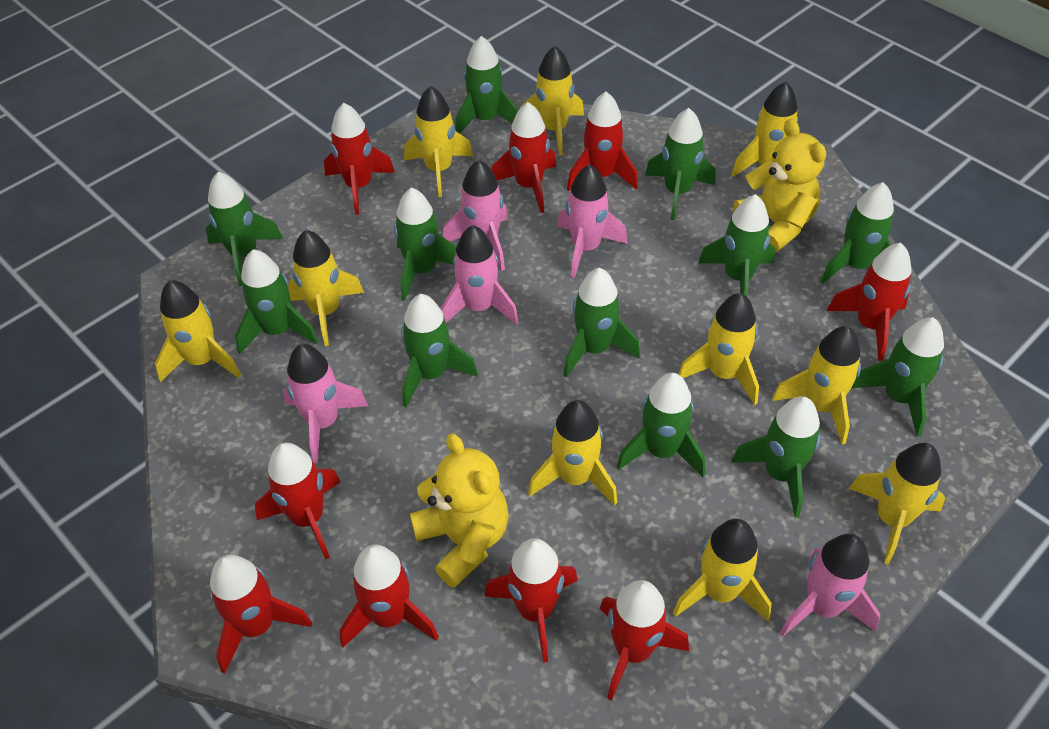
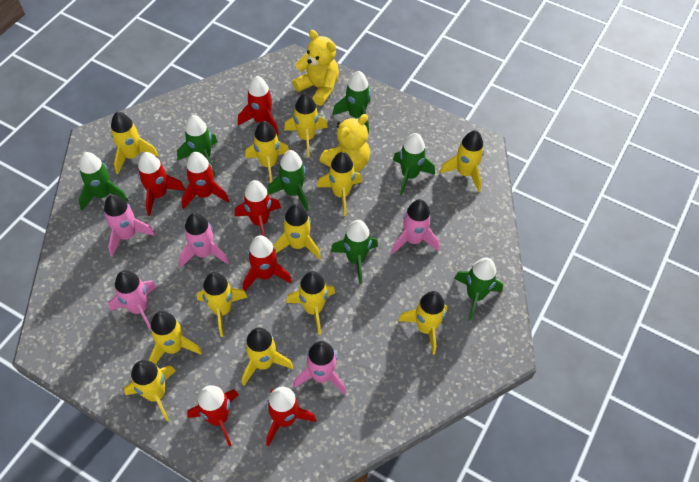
green rocket: 12 -> 7
red rocket: 9 -> 7
yellow rocket: 10 -> 12

